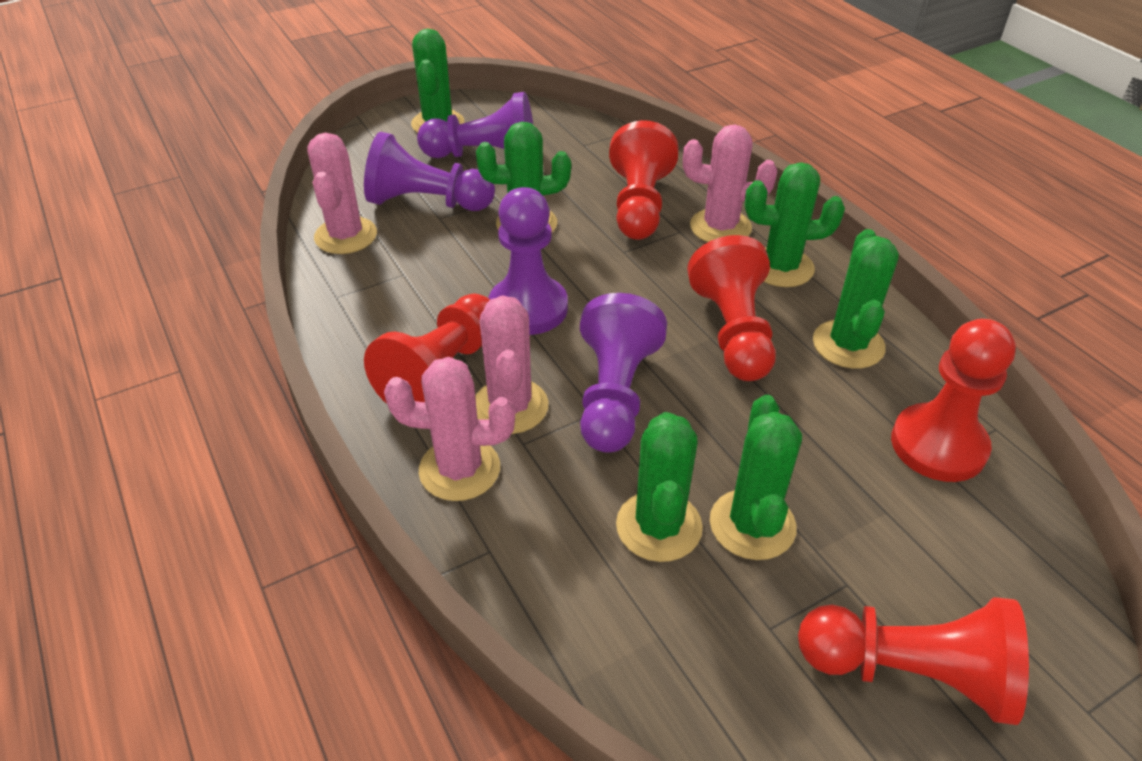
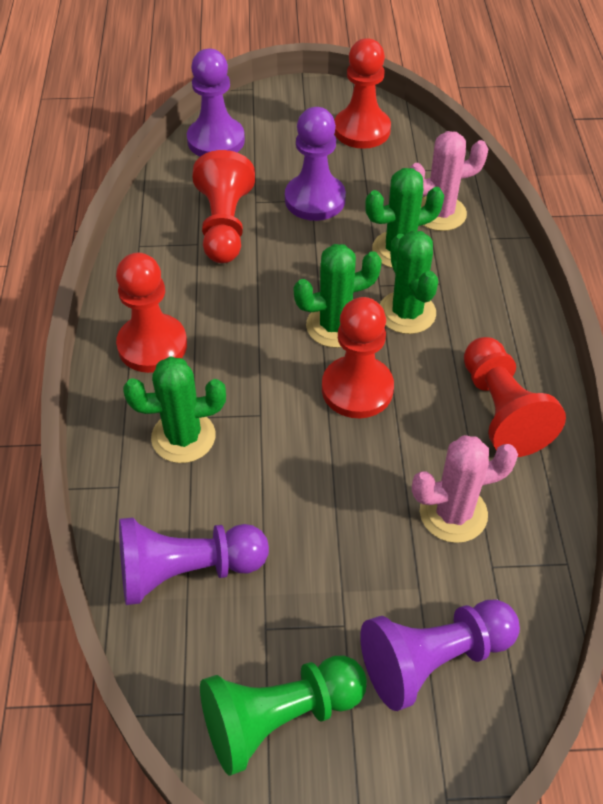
green cactus: 6 -> 4
green pawn: 0 -> 1
pink cactus: 4 -> 2

